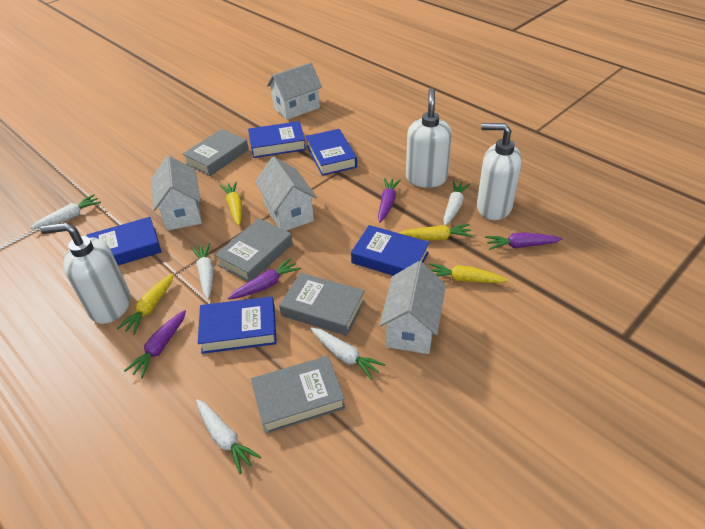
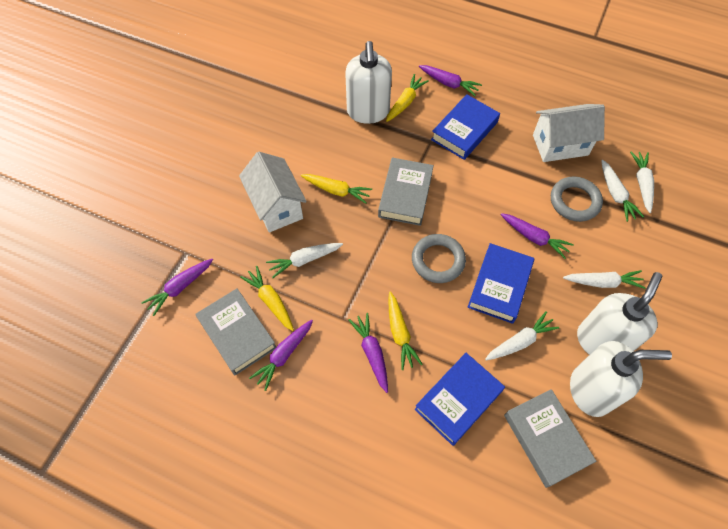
blue book: 5 -> 3
grey book: 4 -> 3
grey ring: 0 -> 2
purple carrot: 4 -> 5
white house: 4 -> 2

